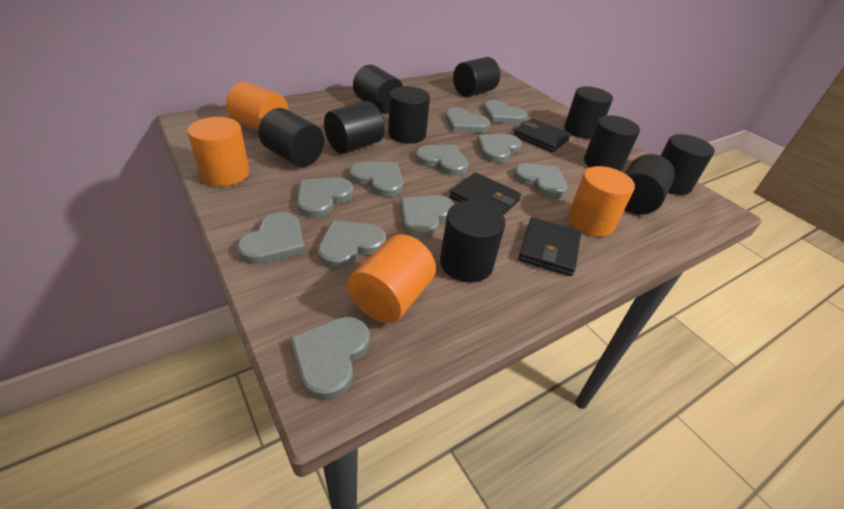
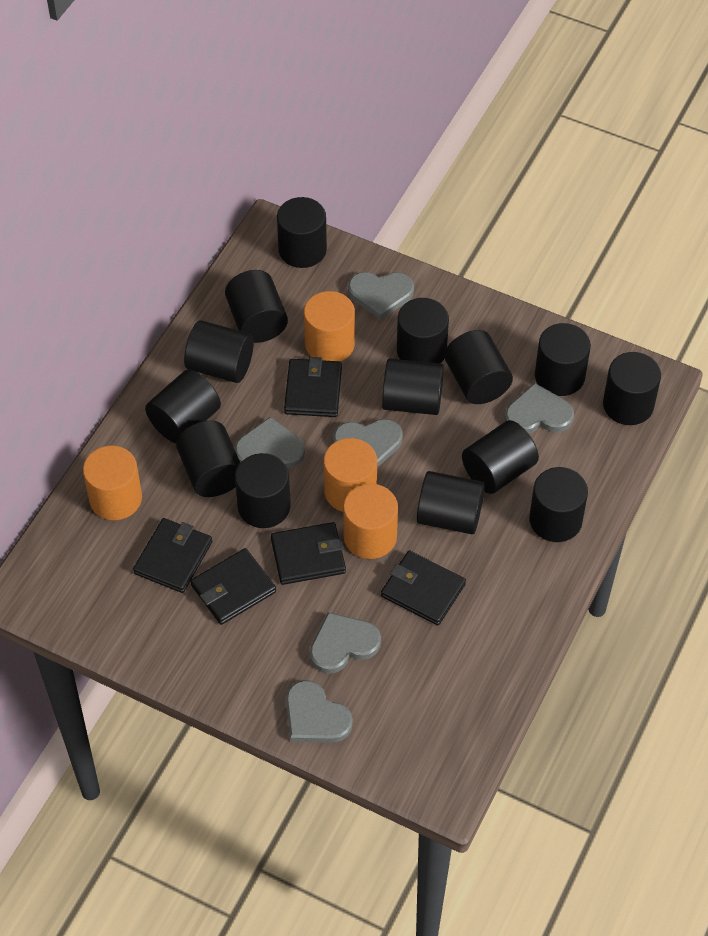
black cylinder: 10 -> 14
black wallet: 3 -> 5
grey heart: 11 -> 6

